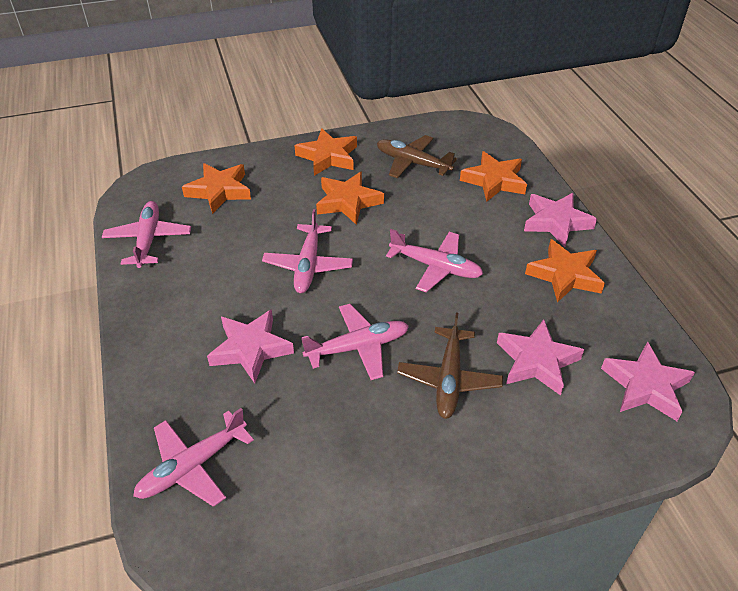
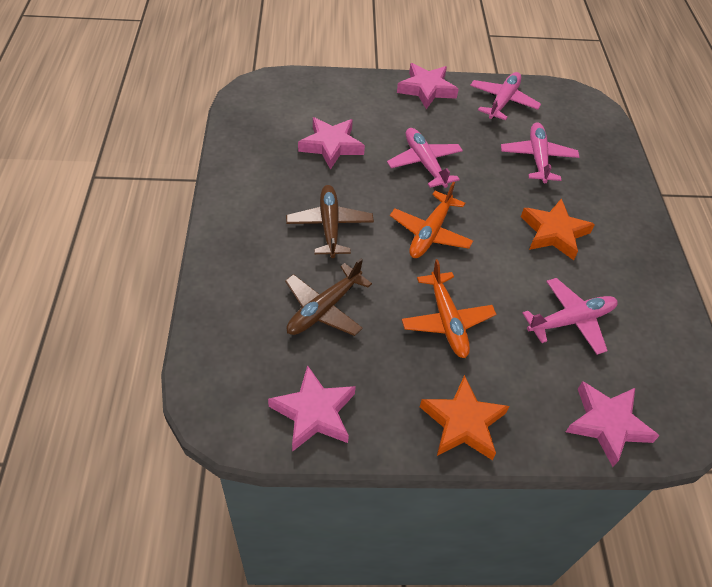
orange plane: 0 -> 2
orange star: 5 -> 2
pink plane: 5 -> 4

